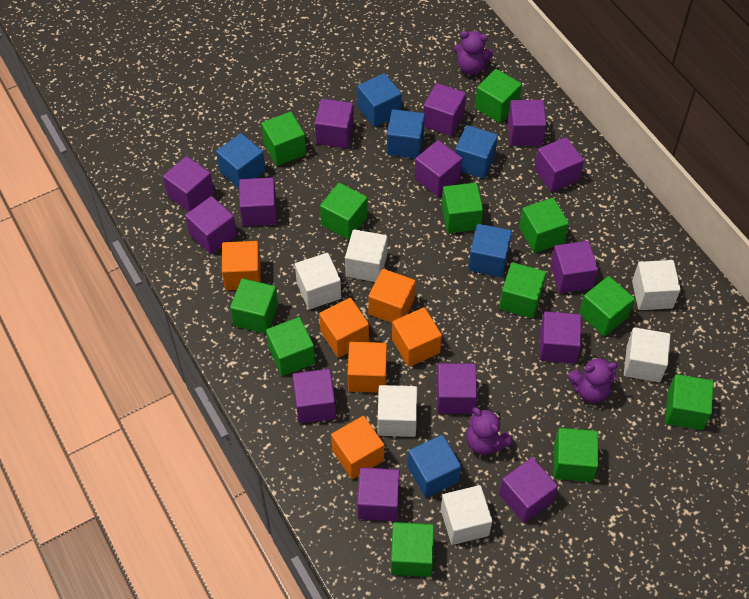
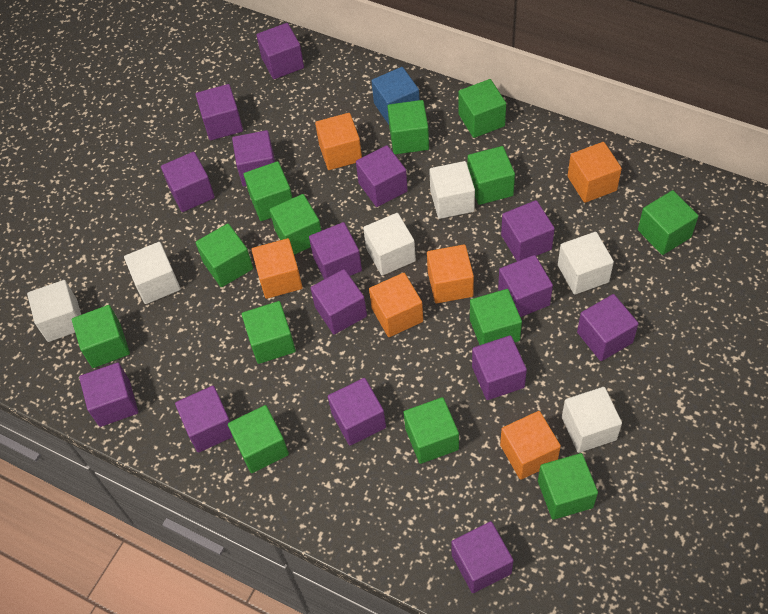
blue cube: 6 -> 1
green cube: 12 -> 13
purple cube: 14 -> 15
purple teddy bear: 3 -> 0

